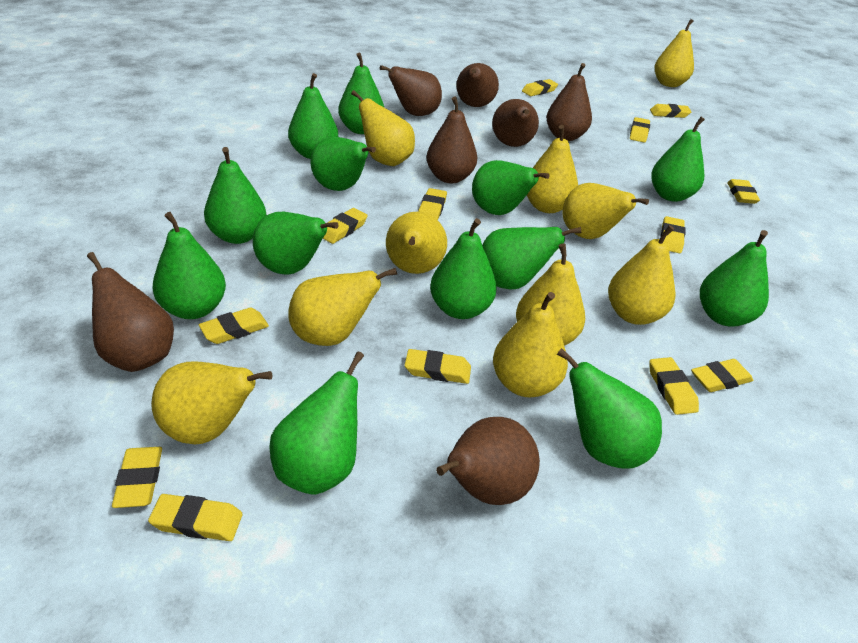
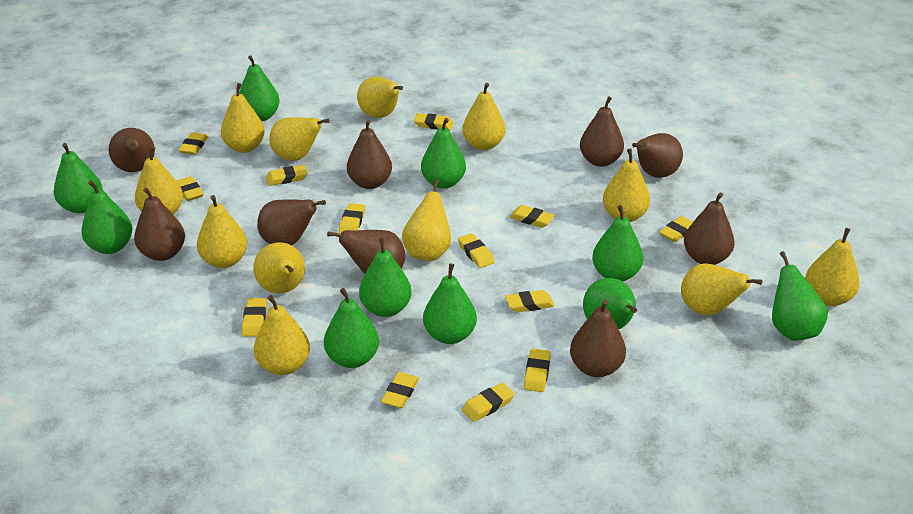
brown pear: 7 -> 9
green pear: 13 -> 10
yellow pear: 10 -> 12

